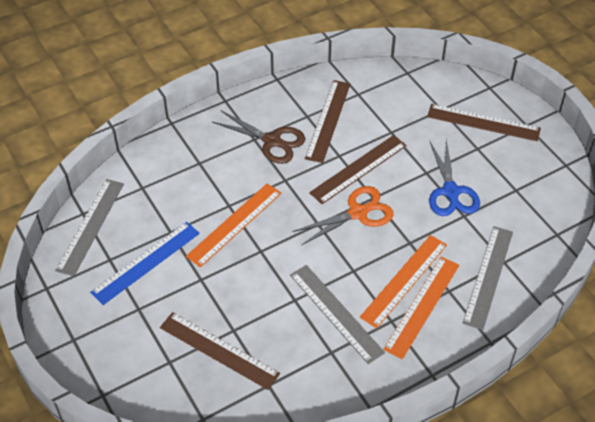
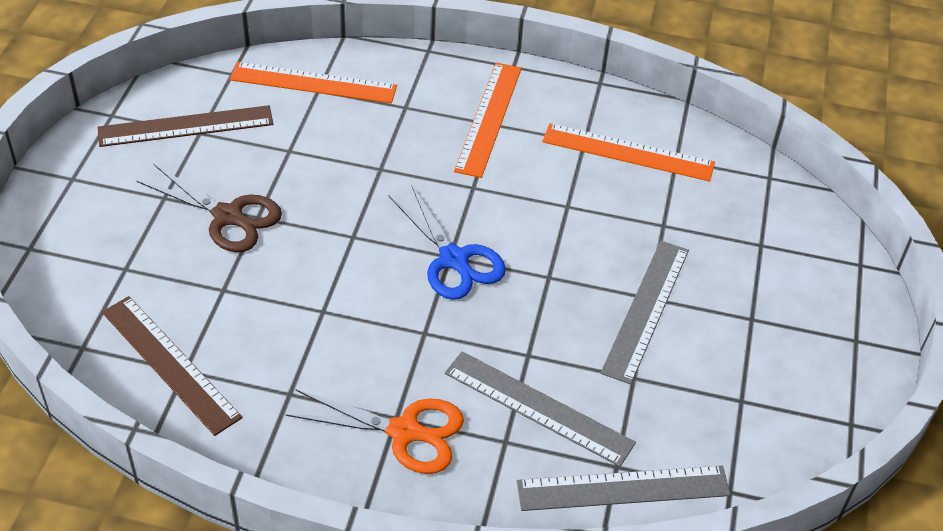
blue ruler: 1 -> 0
brown ruler: 4 -> 2

